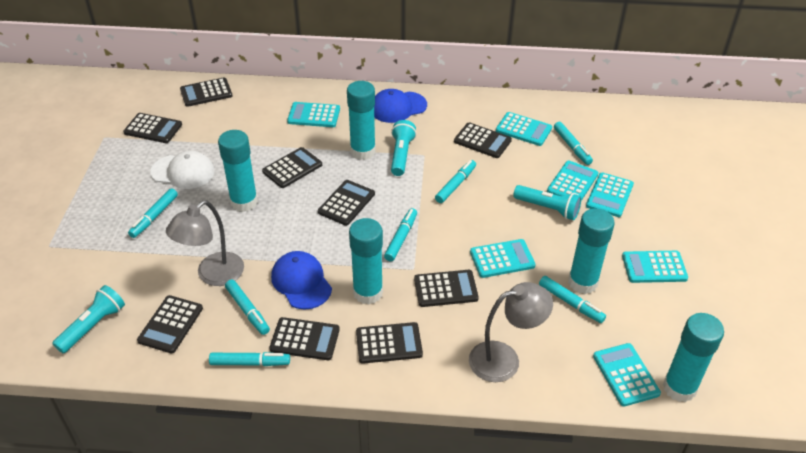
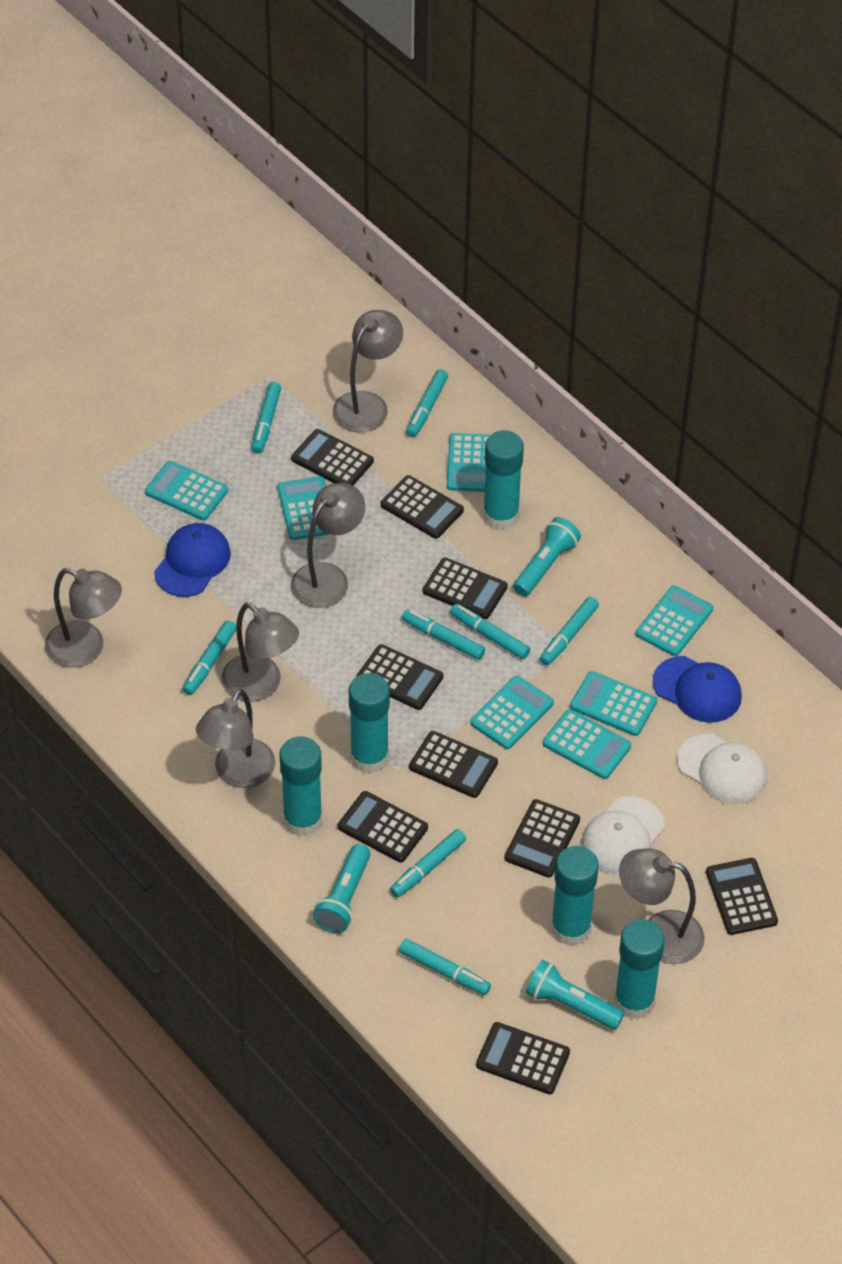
grey lamp: 2 -> 6
turquoise marker: 7 -> 8
white cap: 1 -> 2

